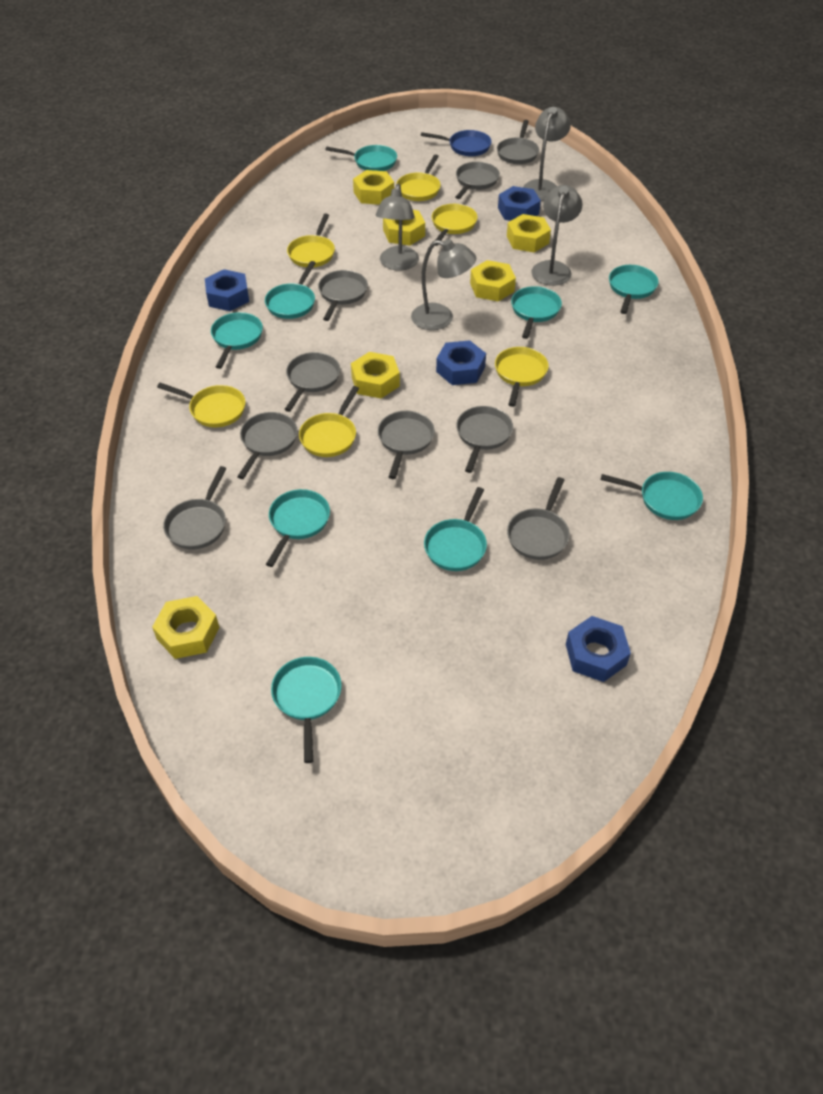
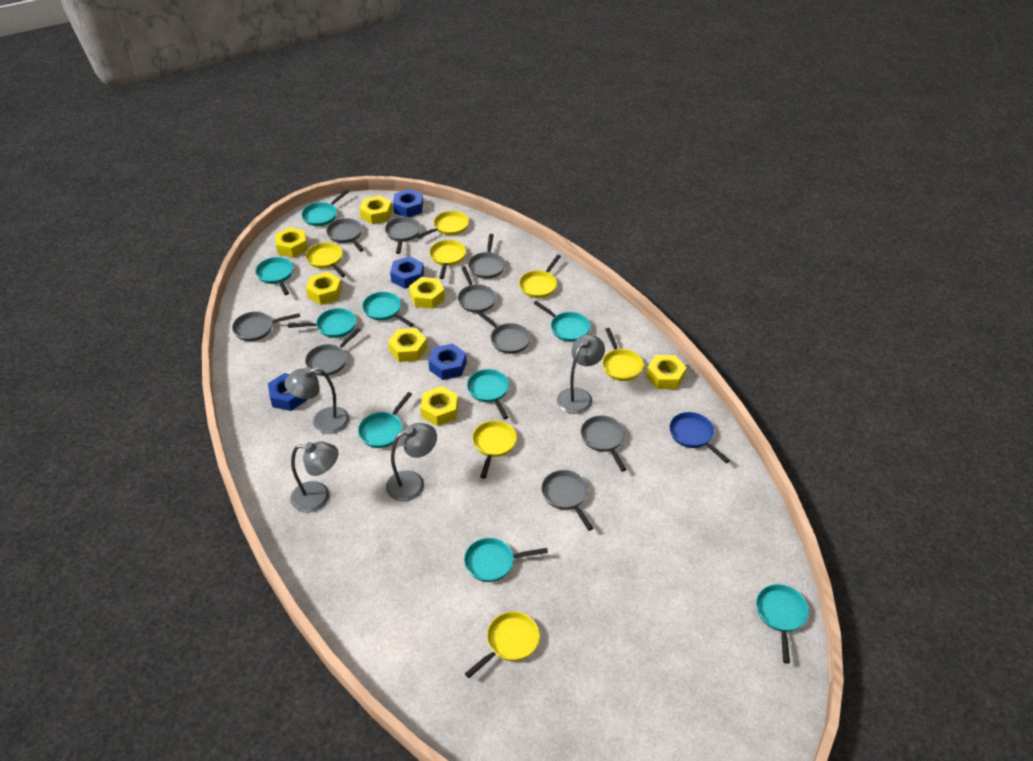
yellow nut: 6 -> 7
yellow pan: 6 -> 7

